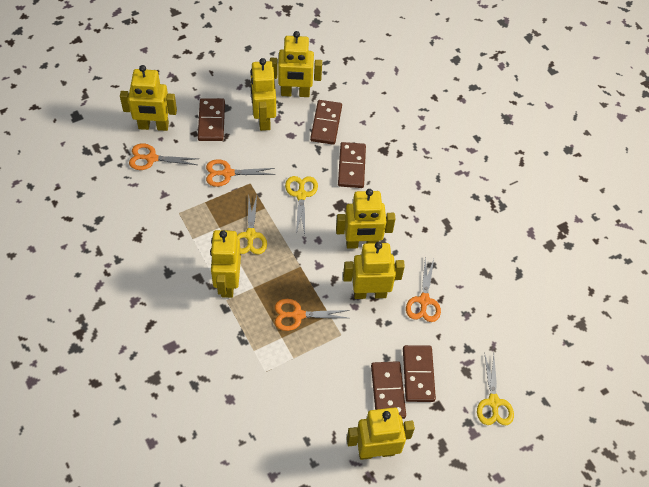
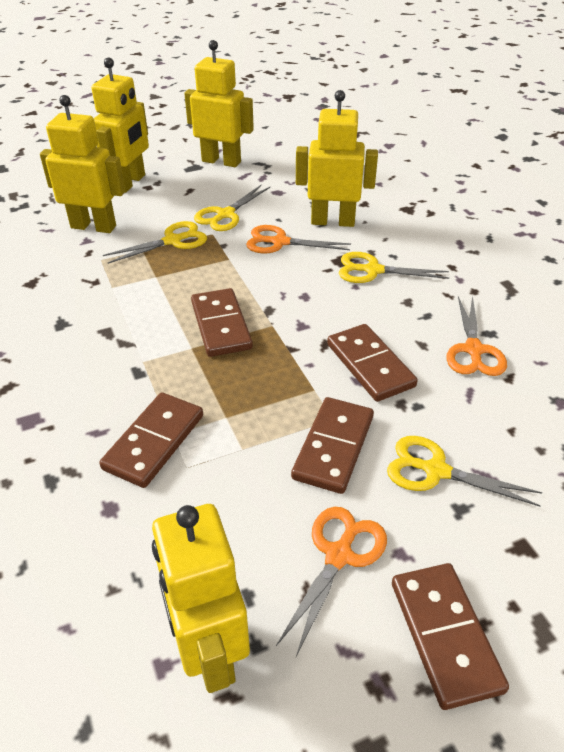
orange scissors: 4 -> 3
yellow robot: 7 -> 5
yellow scissors: 3 -> 4

